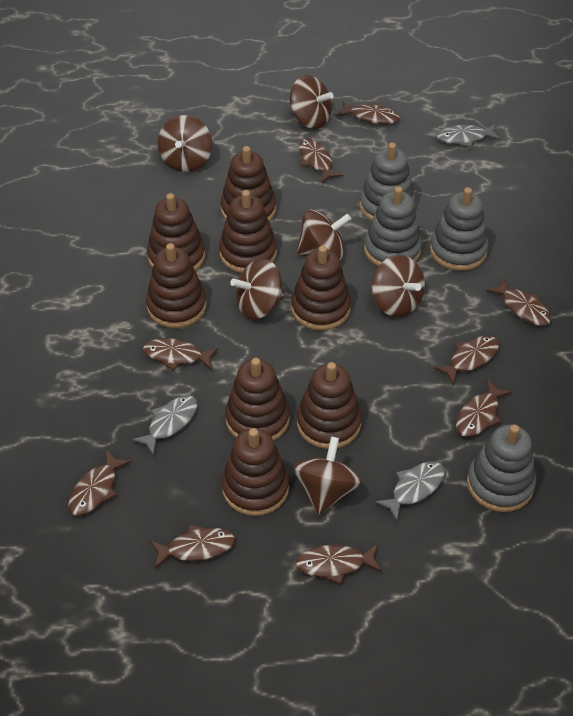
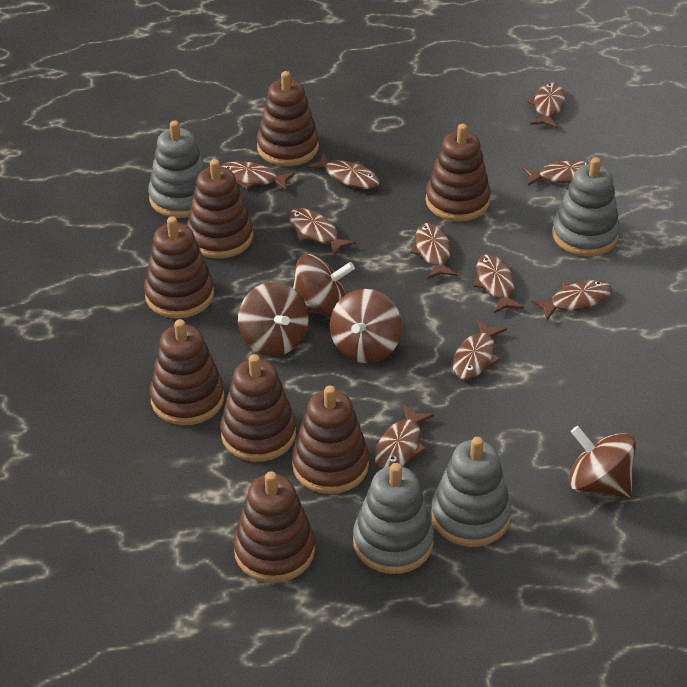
brown fish: 9 -> 10
brown spinning top: 6 -> 4
grey fish: 3 -> 0

